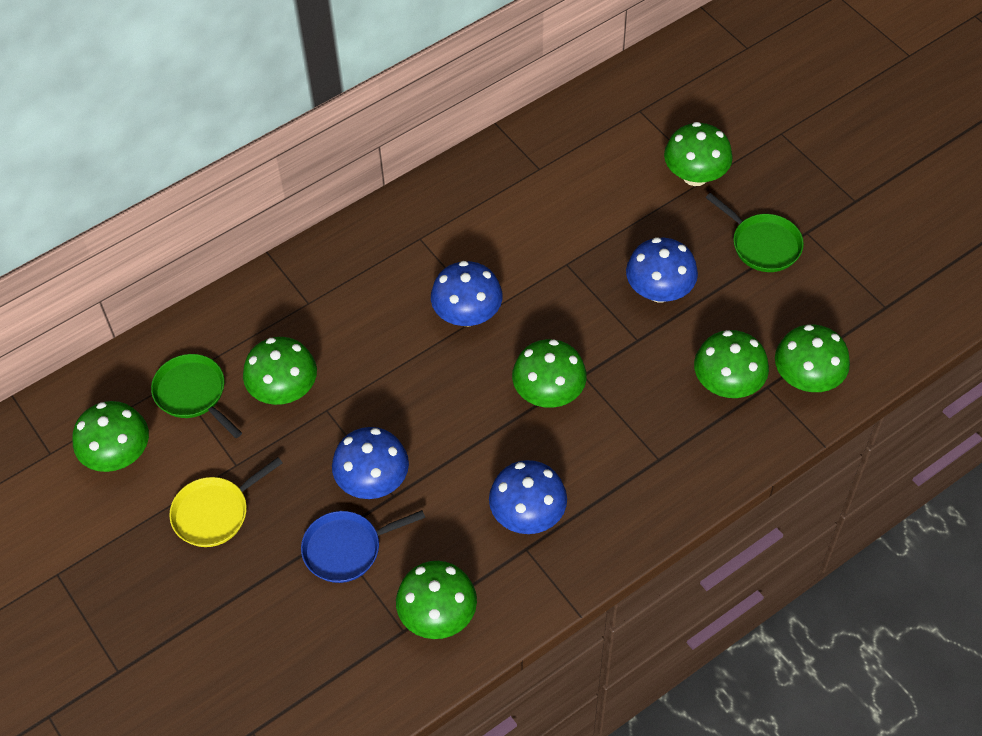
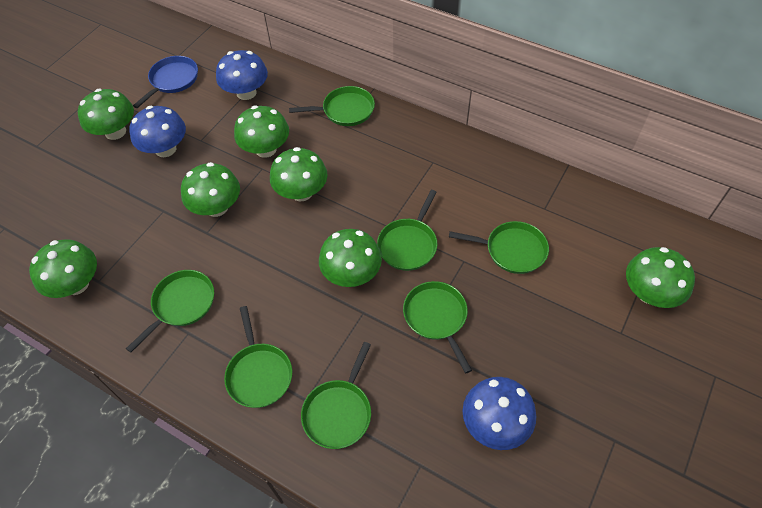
blue mushroom: 4 -> 3
green pan: 2 -> 7
yellow pan: 1 -> 0

